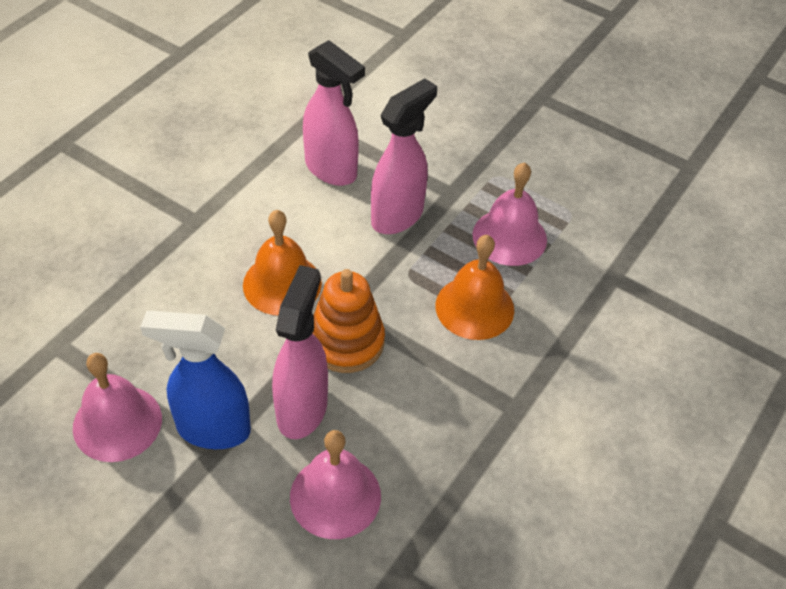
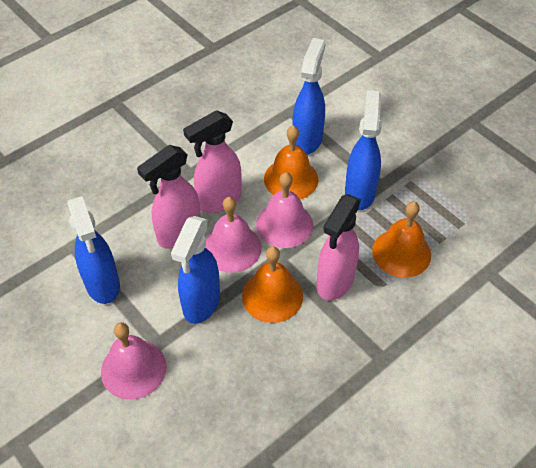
blue spray bottle: 1 -> 4
orange bell: 2 -> 3
orange stacking toy: 1 -> 0

